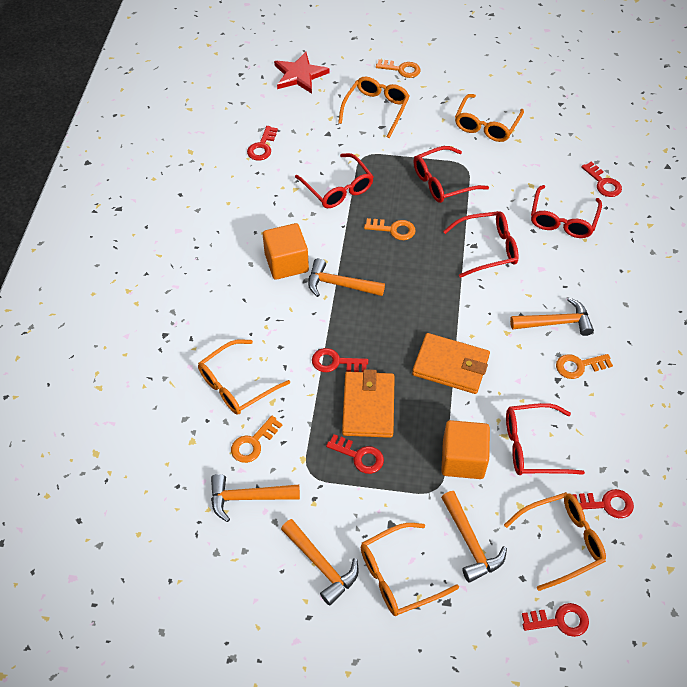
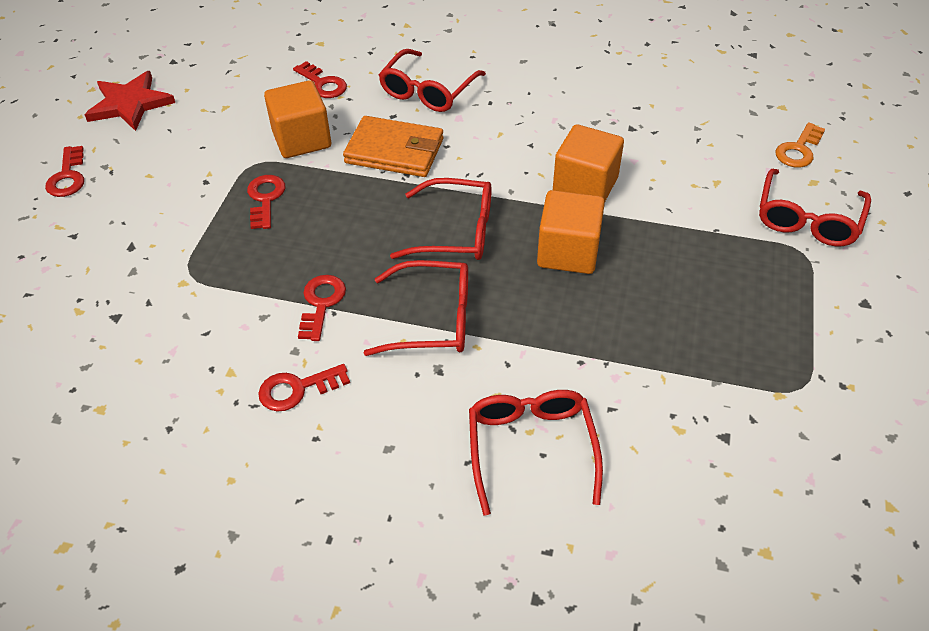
orange cube: 2 -> 3
orange glasses: 5 -> 0
orange hammer: 5 -> 0
orange key: 4 -> 1
orange wallet: 2 -> 1
red key: 6 -> 5

